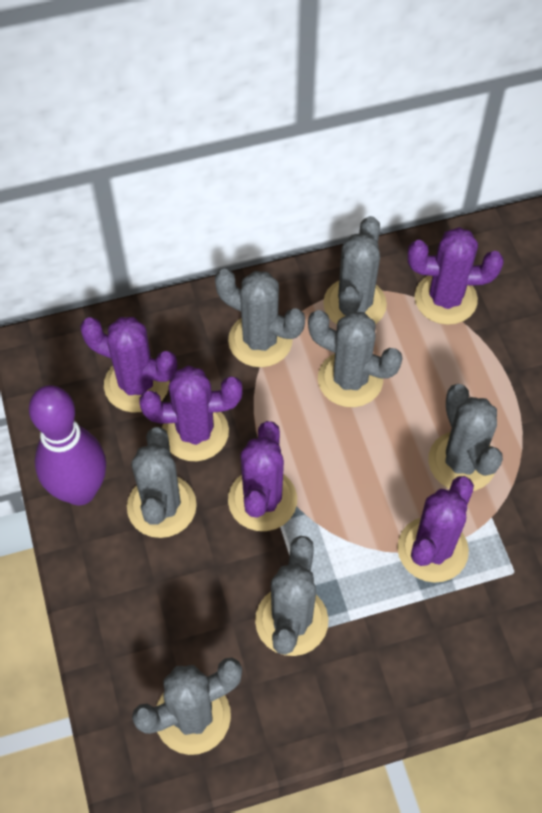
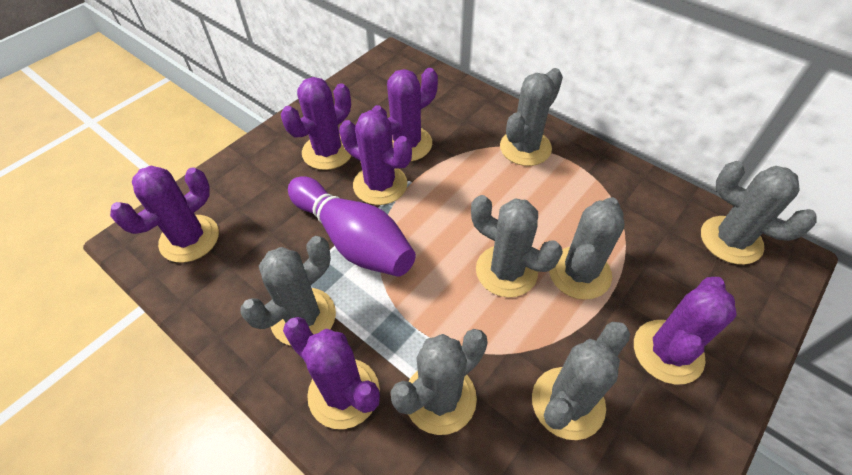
purple cactus: 5 -> 6

